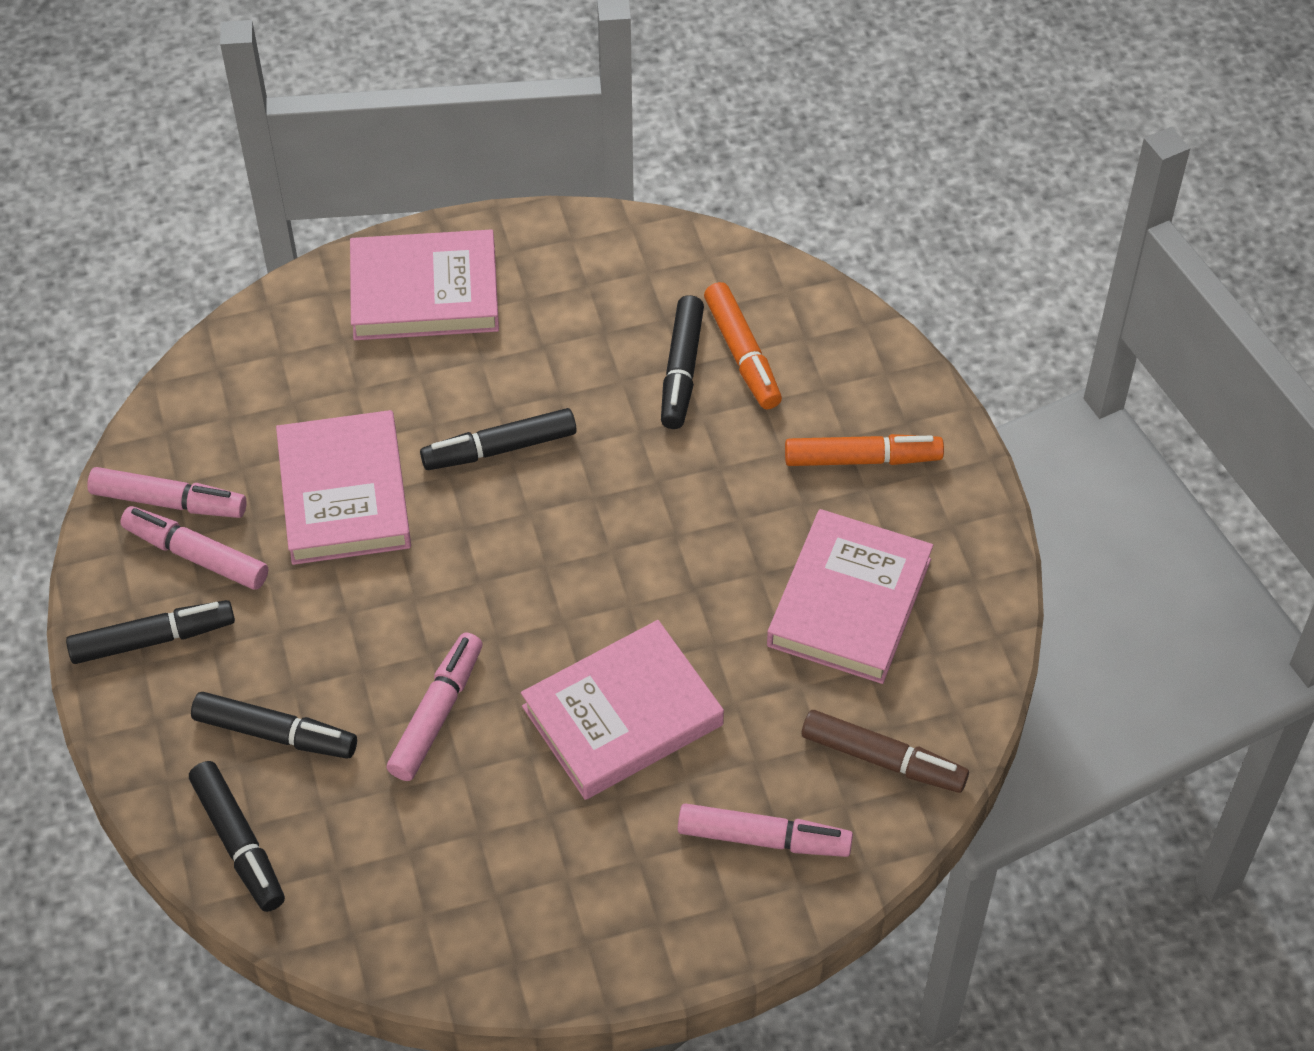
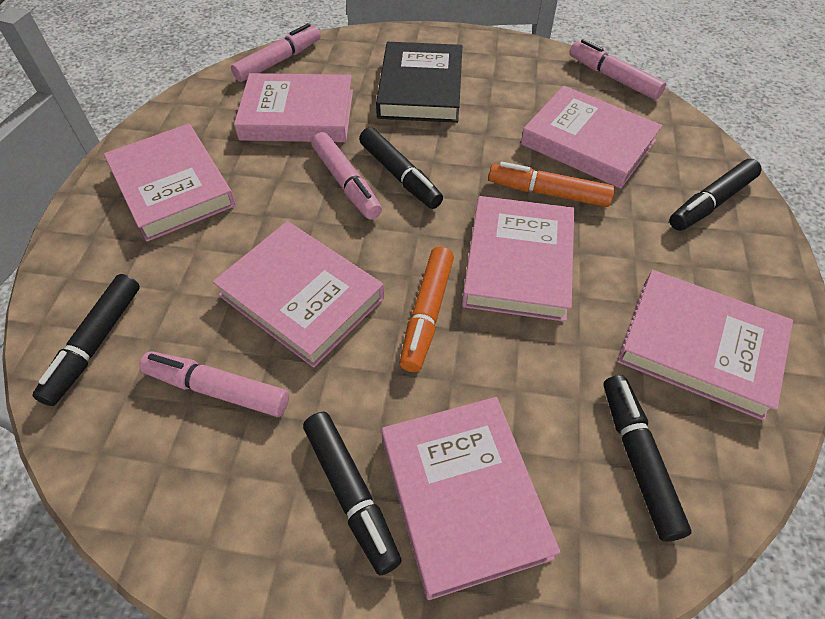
black book: 0 -> 1
brown marker: 1 -> 0
pink book: 4 -> 7

